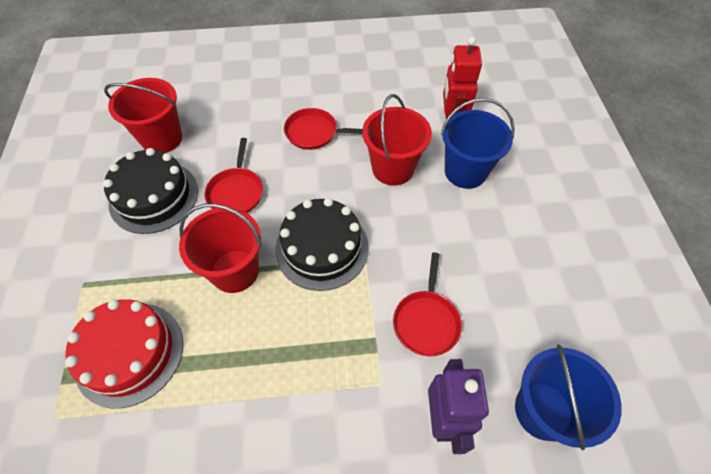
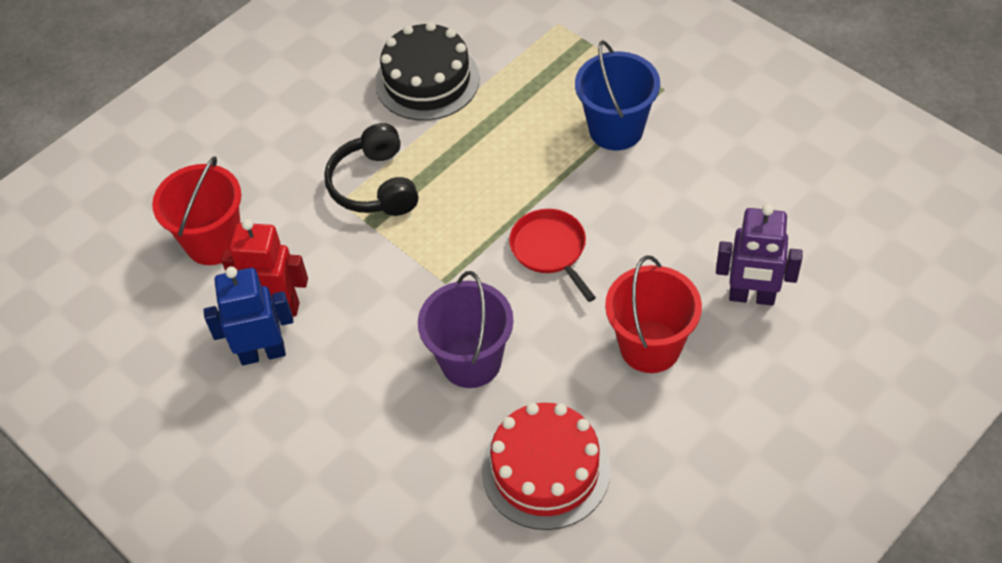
black cake: 2 -> 1
black headphones: 0 -> 1
blue bucket: 2 -> 1
blue robot: 0 -> 1
purple bucket: 0 -> 1
red bucket: 3 -> 2
red pan: 3 -> 1

